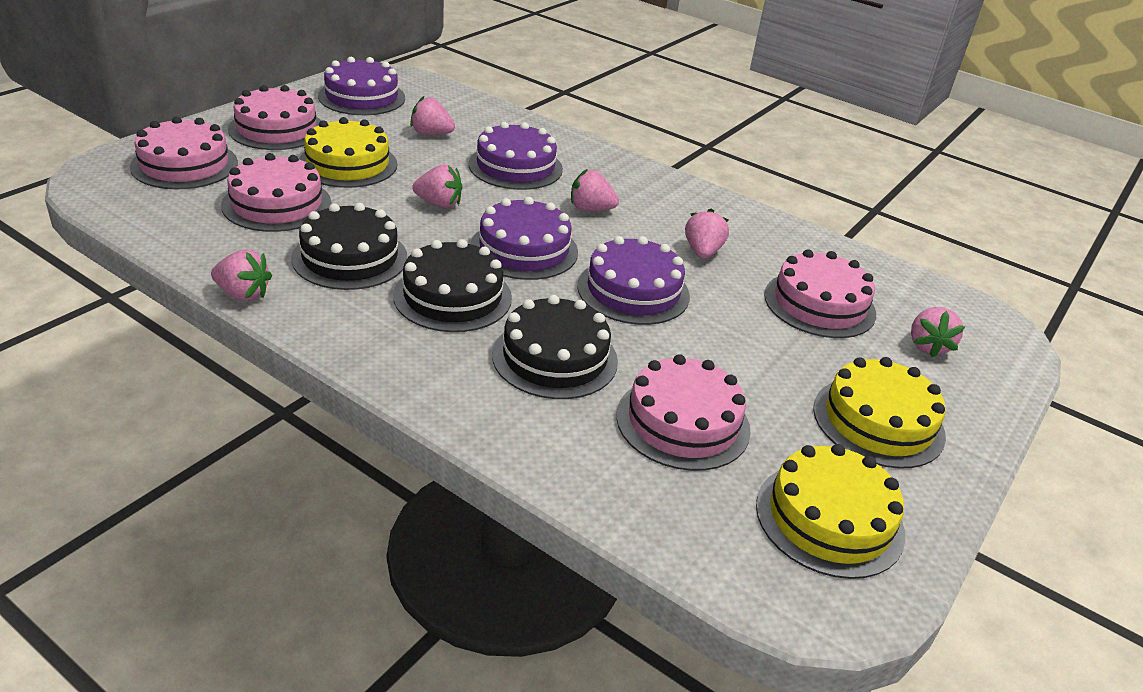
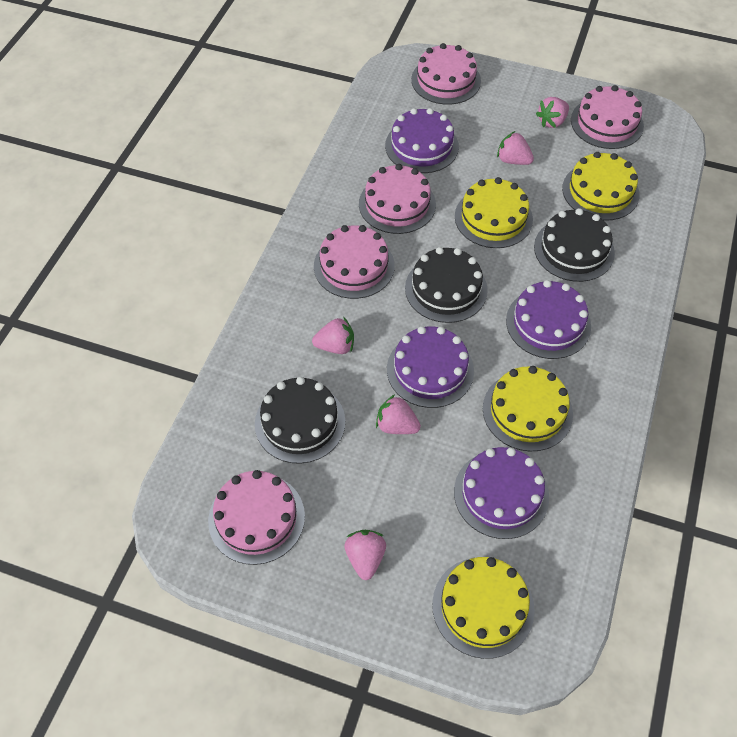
pink strawberry: 6 -> 5
yellow cake: 3 -> 4

